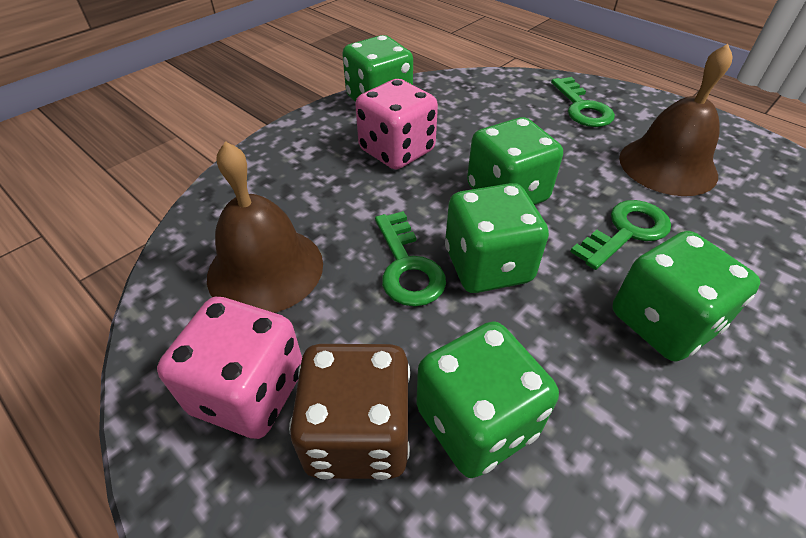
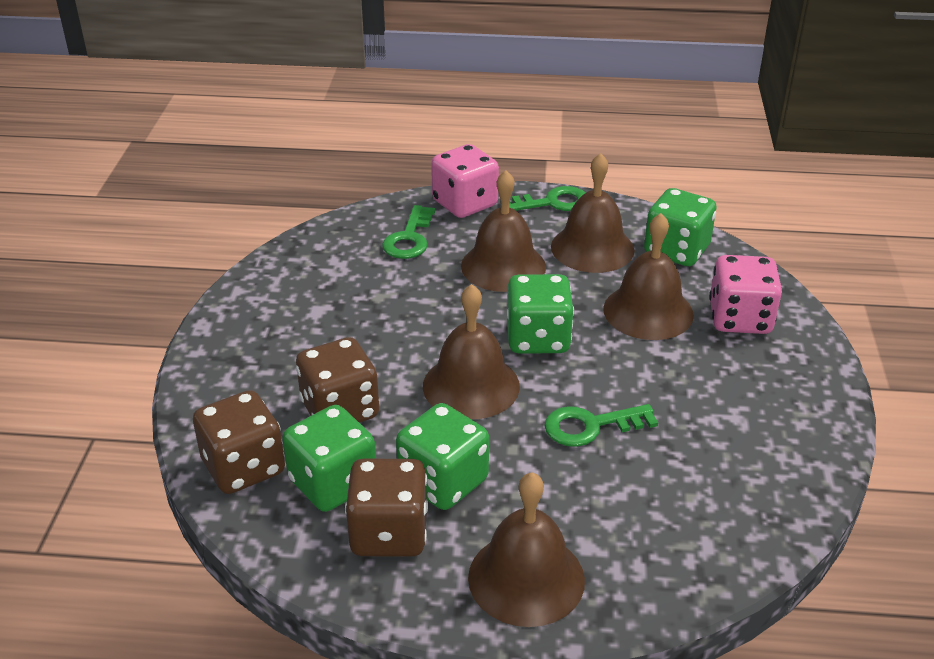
brown bell: 2 -> 5
brown dice: 1 -> 3
green dice: 5 -> 4

